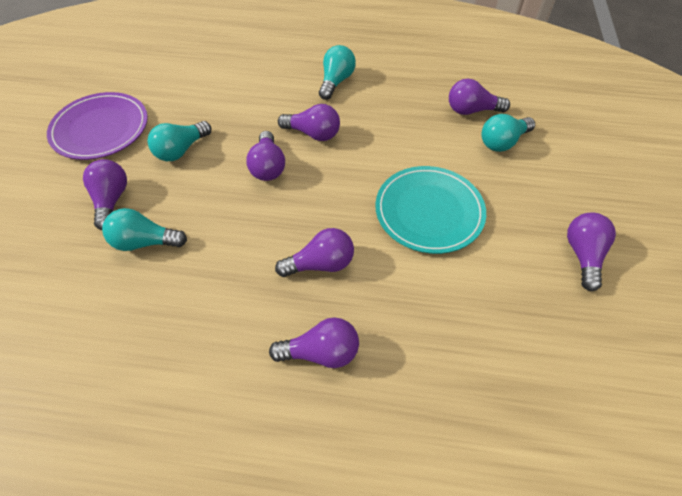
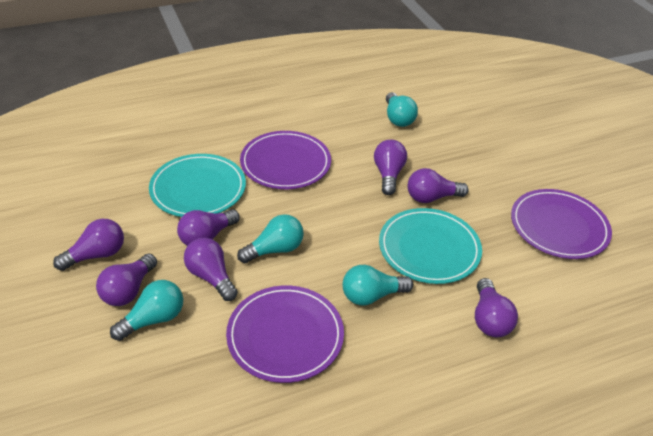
purple plate: 1 -> 3
turquoise plate: 1 -> 2

